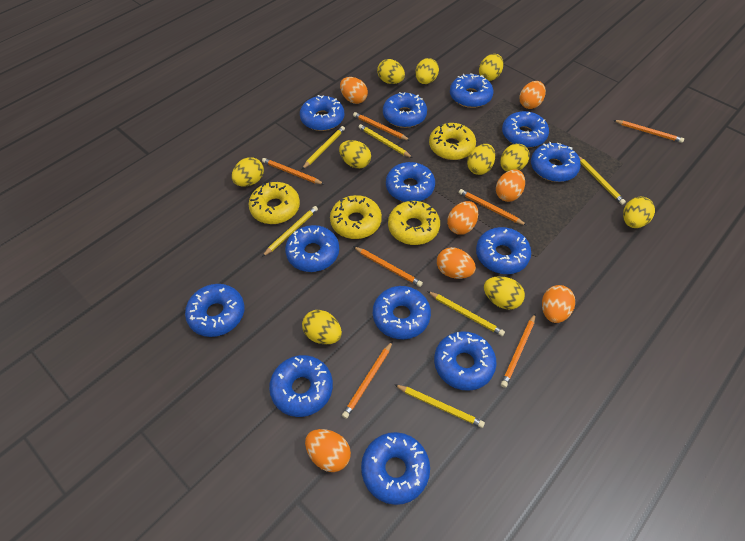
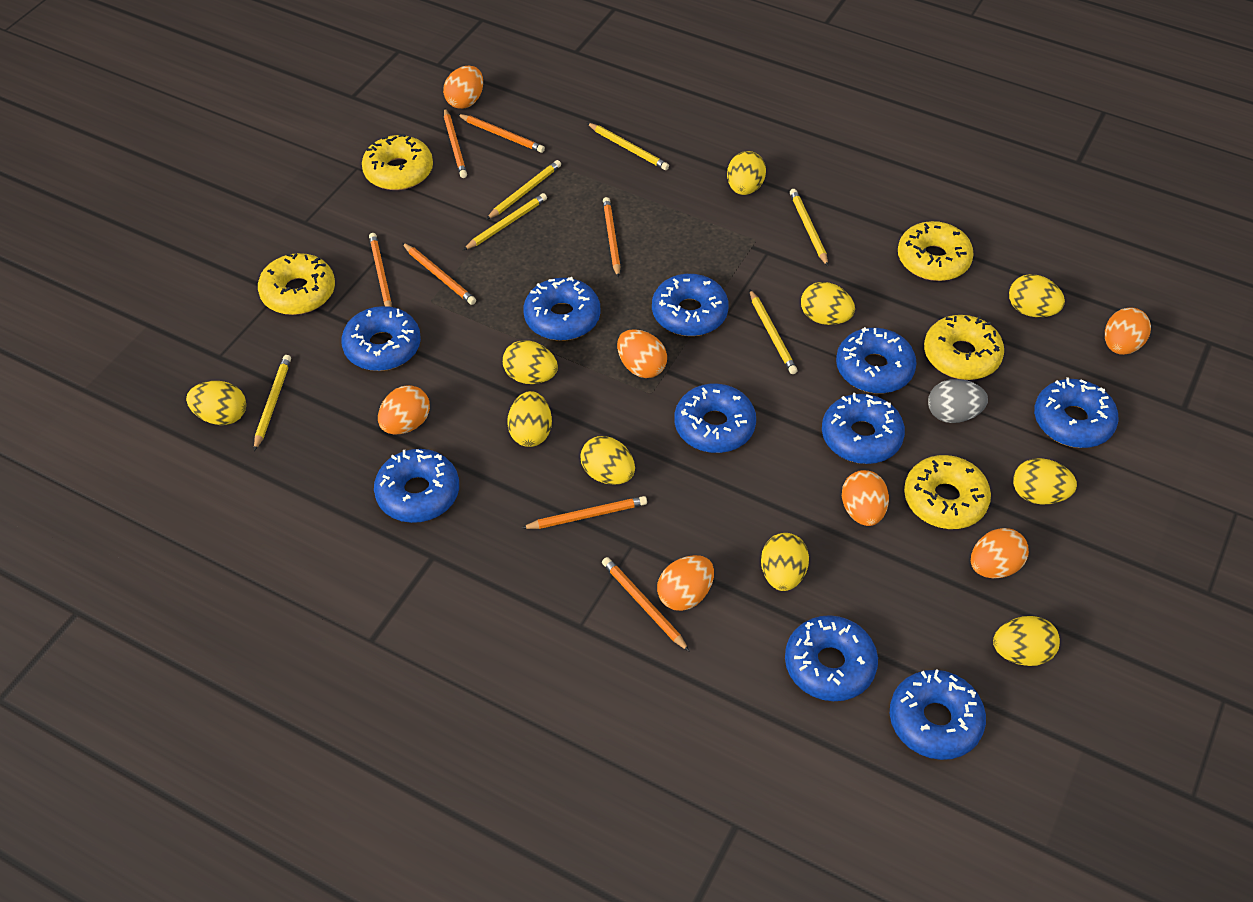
blue donut: 13 -> 10
grey egg: 0 -> 1
yellow donut: 4 -> 5

